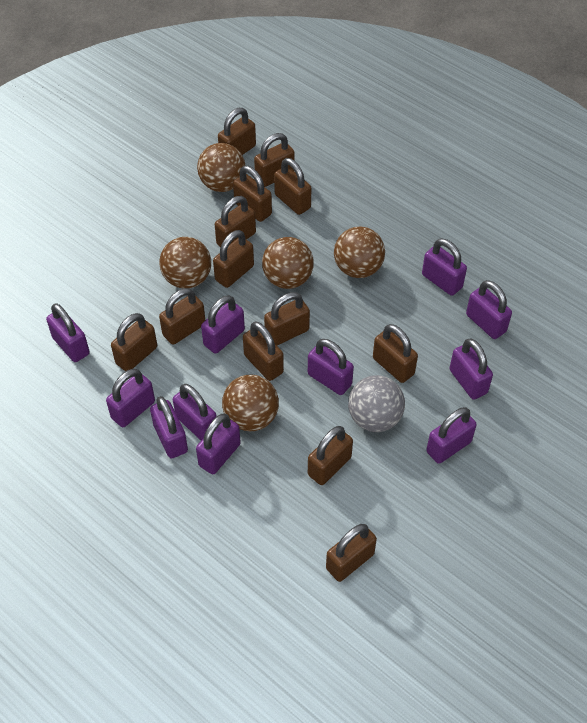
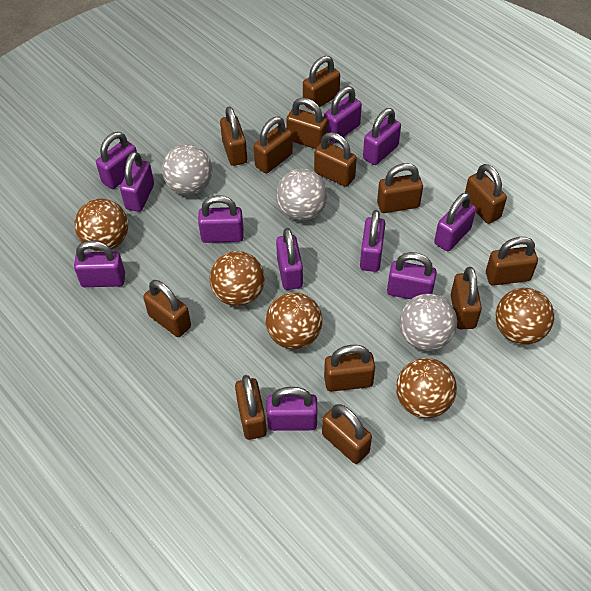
grey ball: 1 -> 3

